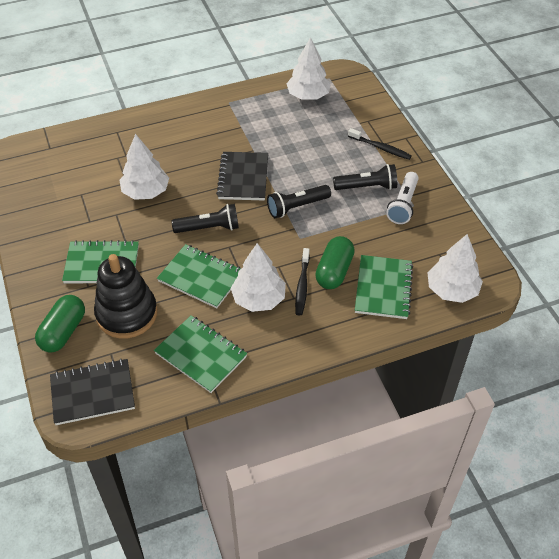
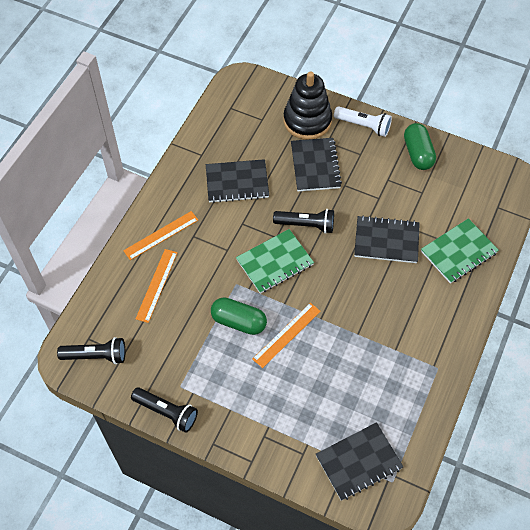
black notebook: 2 -> 4
black toothbrush: 2 -> 0
green notebook: 4 -> 2
orange ruler: 0 -> 3
white tree: 4 -> 0

